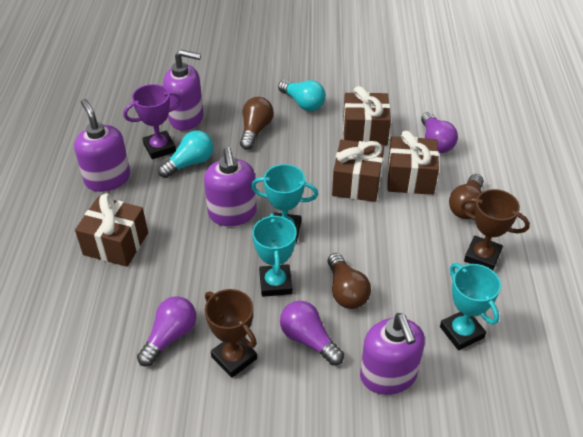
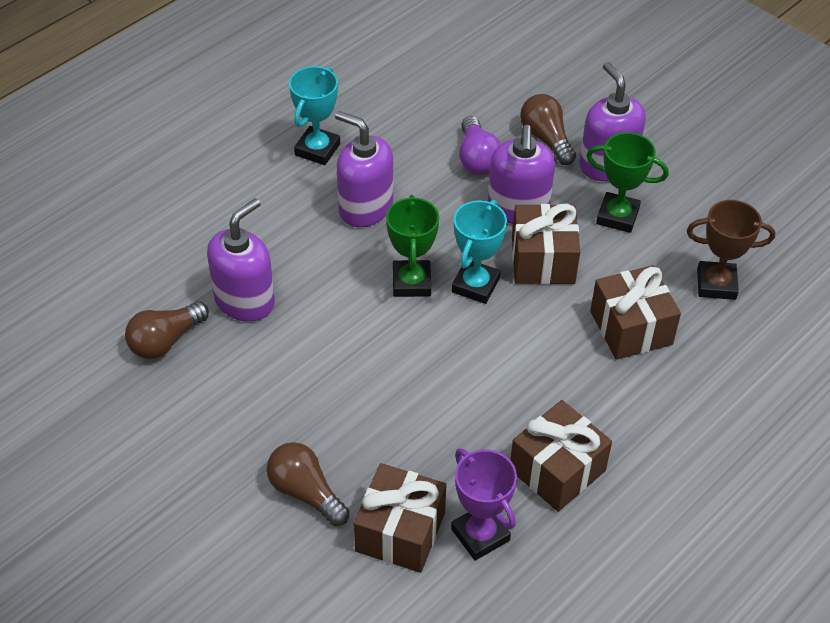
brown trophy: 2 -> 1
green trophy: 0 -> 2
purple light bulb: 3 -> 1
turquoise light bulb: 2 -> 0
turquoise trophy: 3 -> 2

